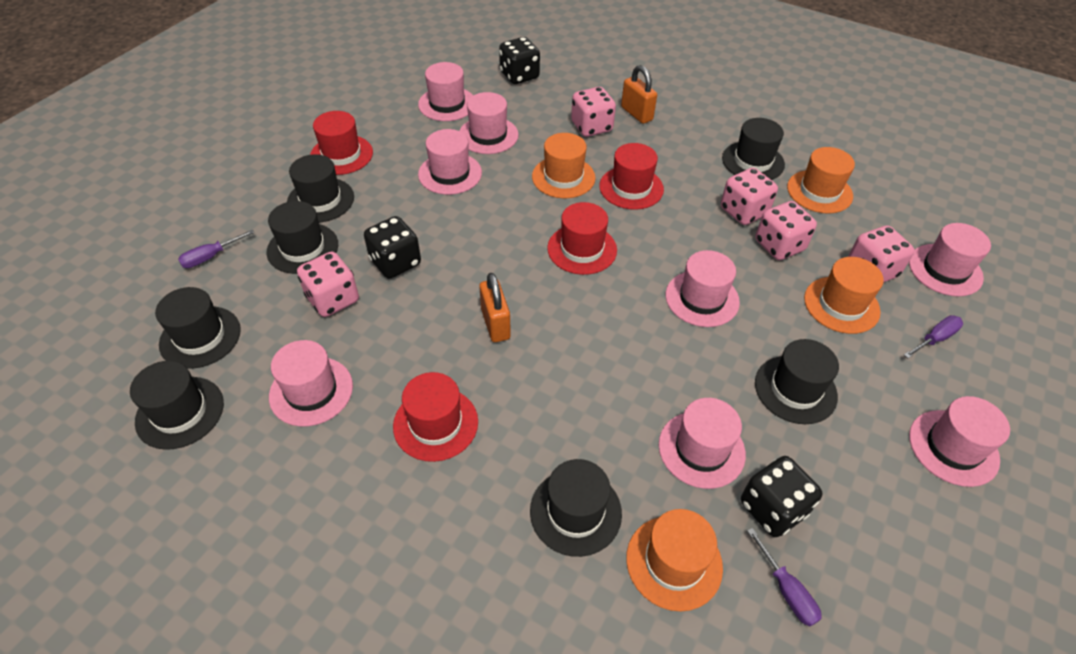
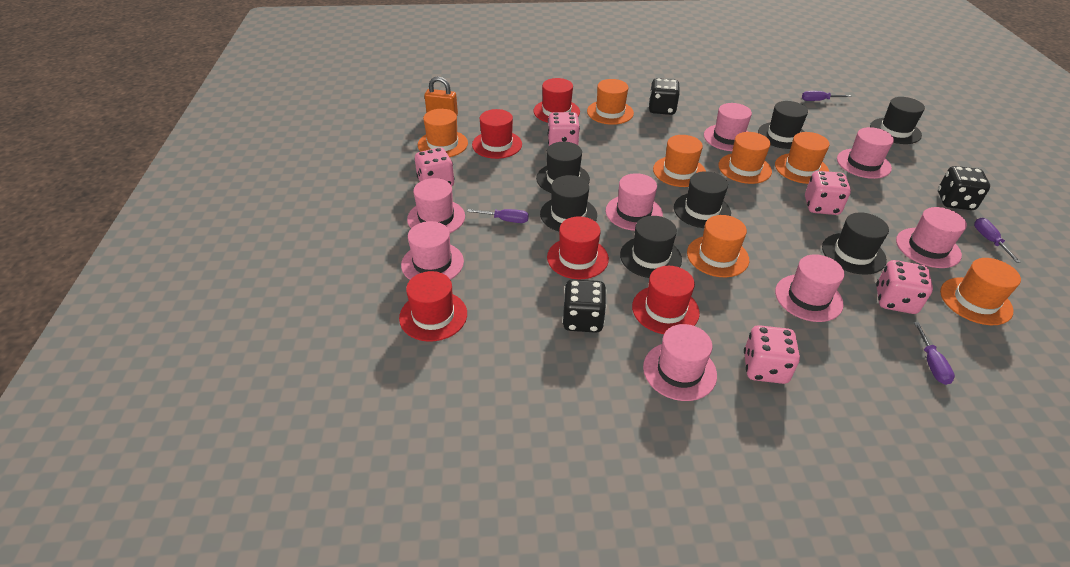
orange hat: 4 -> 7
orange padlock: 2 -> 1
purple screwdriver: 3 -> 4
red hat: 4 -> 5

